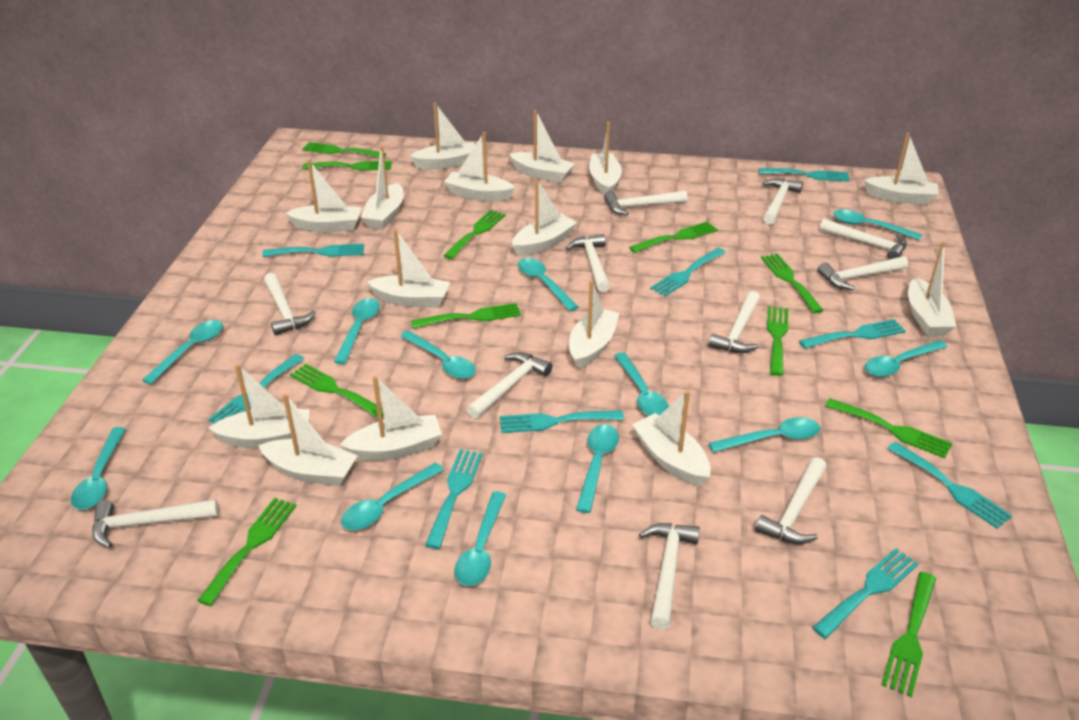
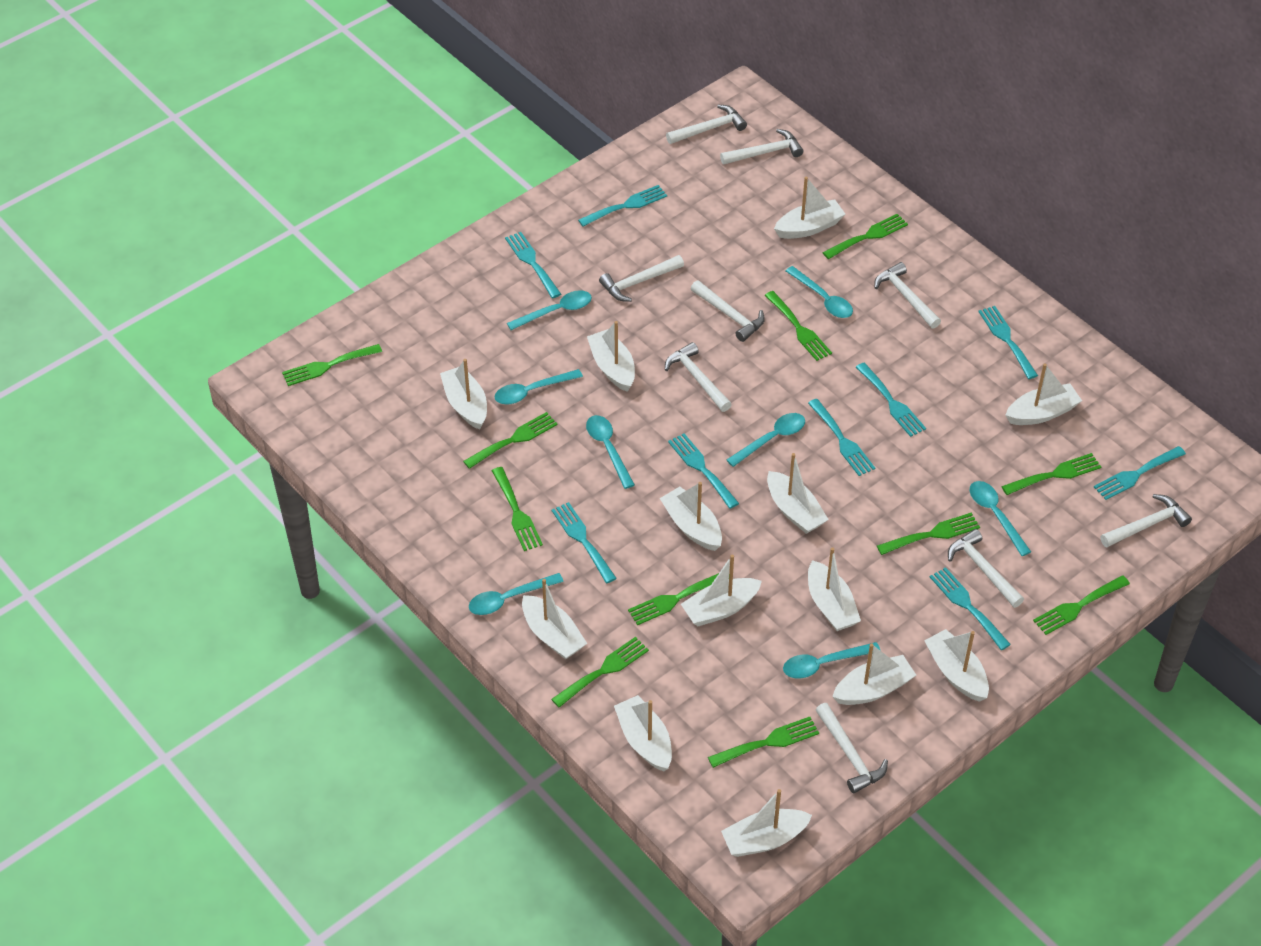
turquoise spoon: 12 -> 8
white boat: 15 -> 13
white hammer: 11 -> 9

